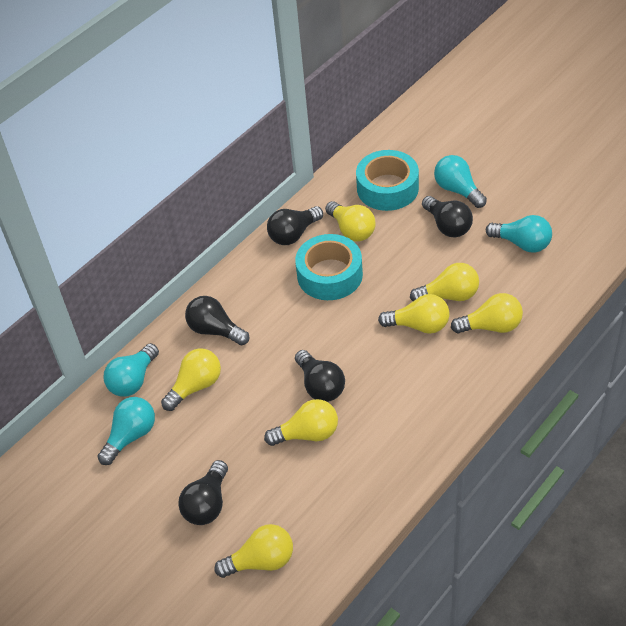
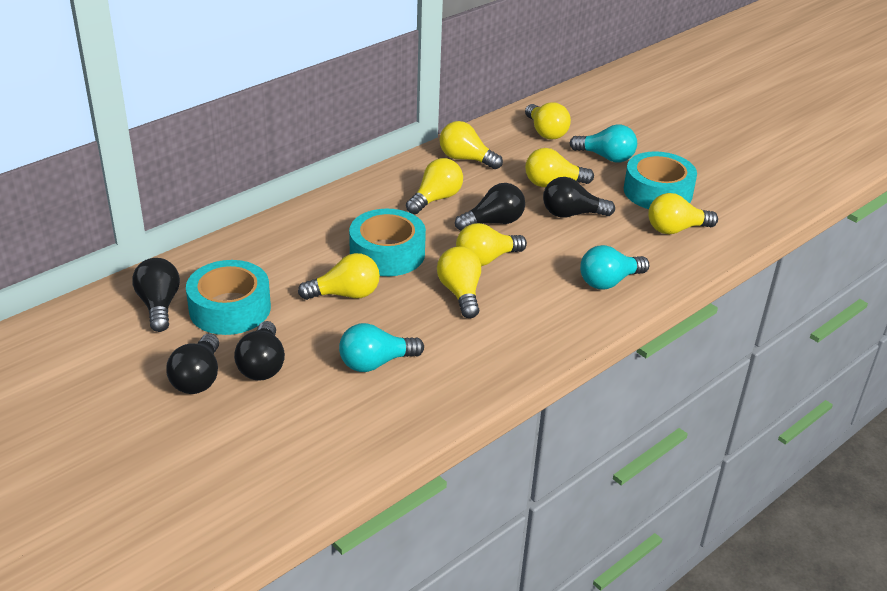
turquoise light bulb: 4 -> 3
turquoise tape: 2 -> 3
yellow light bulb: 7 -> 8

